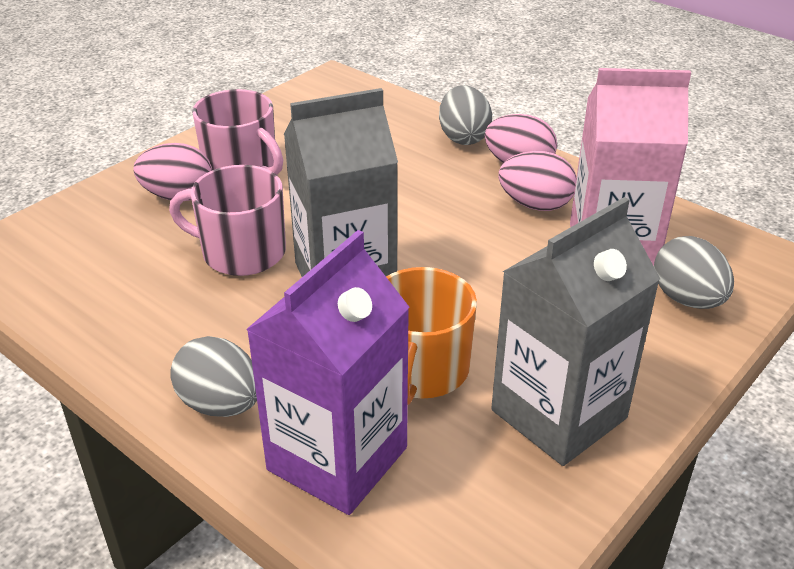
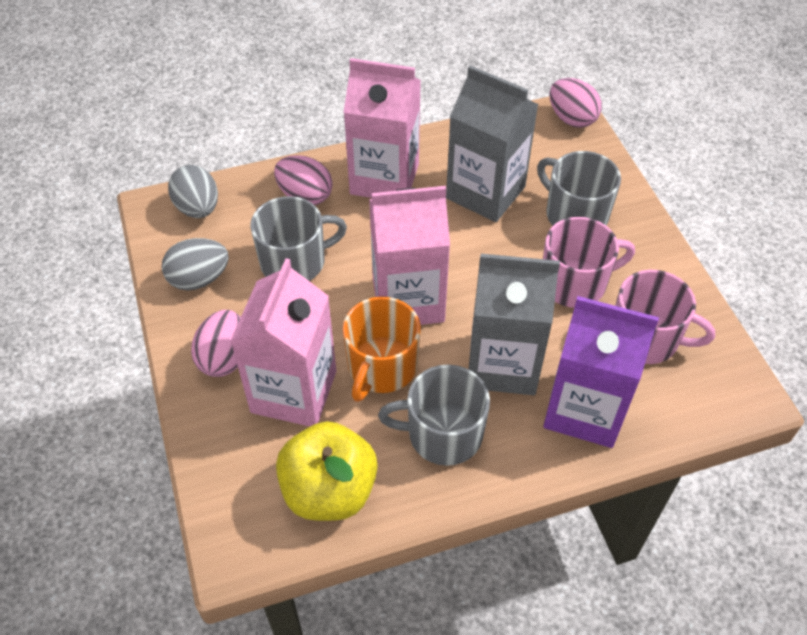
grey egg: 3 -> 2
grey mug: 0 -> 3
pink carton: 1 -> 3
yellow apple: 0 -> 1

